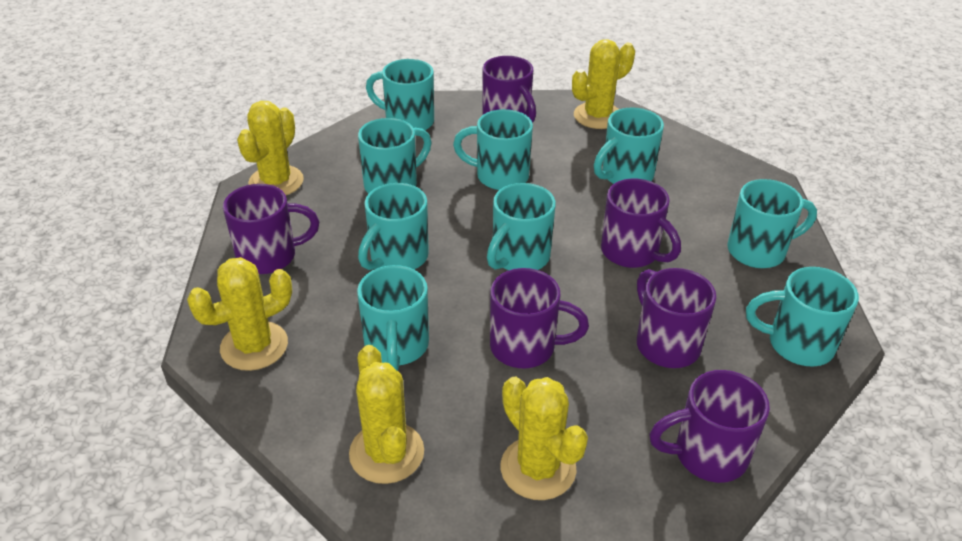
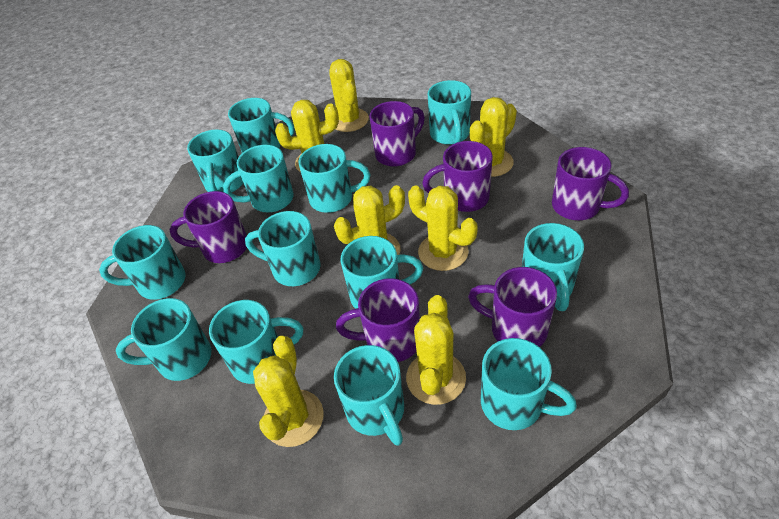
turquoise mug: 9 -> 13
yellow cactus: 5 -> 7

